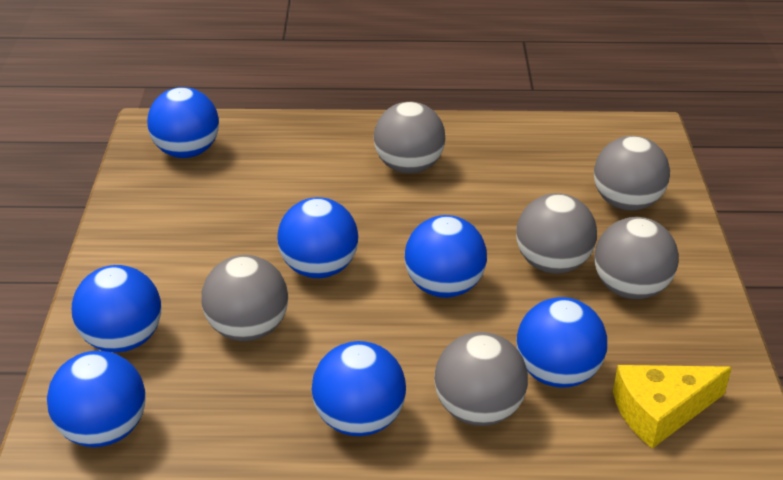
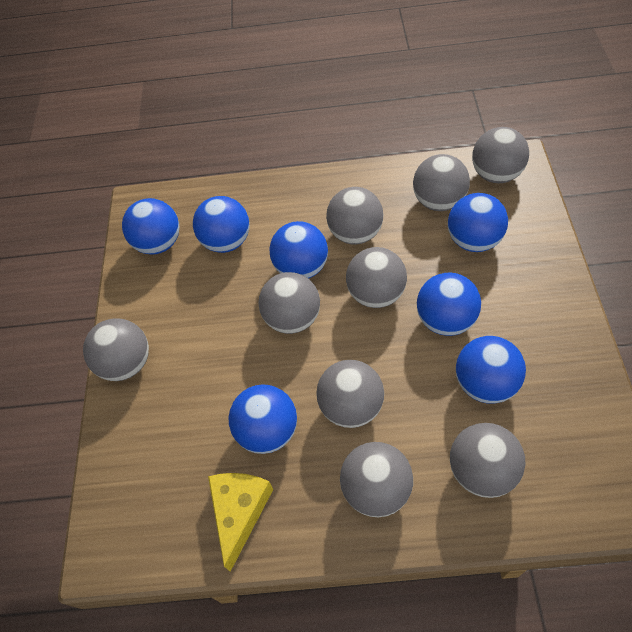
grey ball: 6 -> 9

